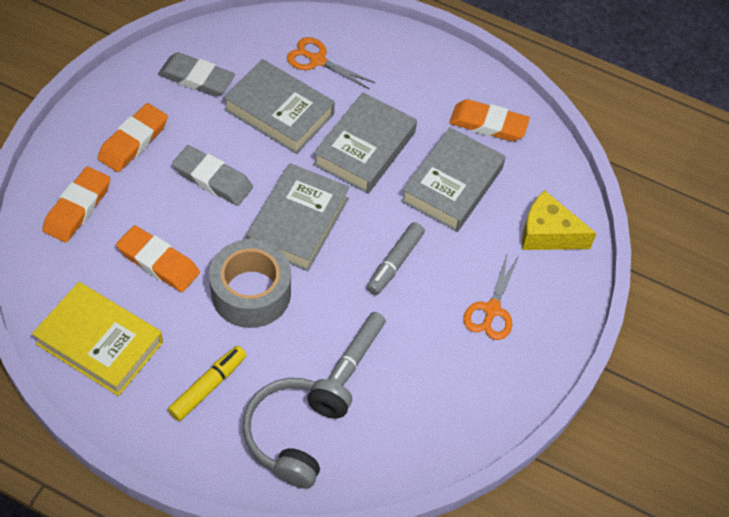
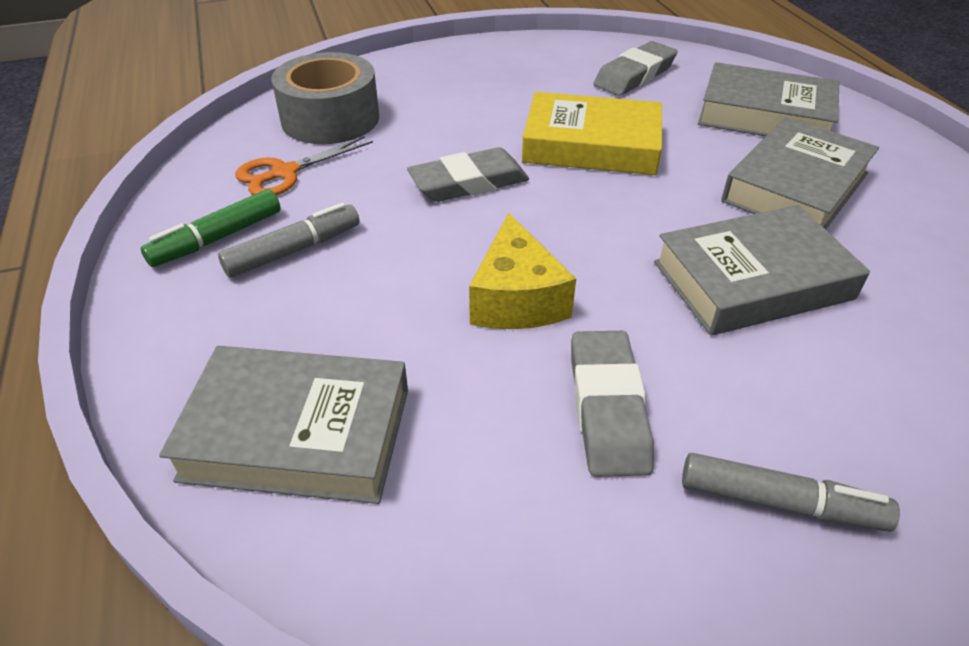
green marker: 0 -> 1
grey eraser: 2 -> 3
grey headphones: 1 -> 0
orange eraser: 4 -> 0
orange scissors: 2 -> 1
yellow marker: 1 -> 0

